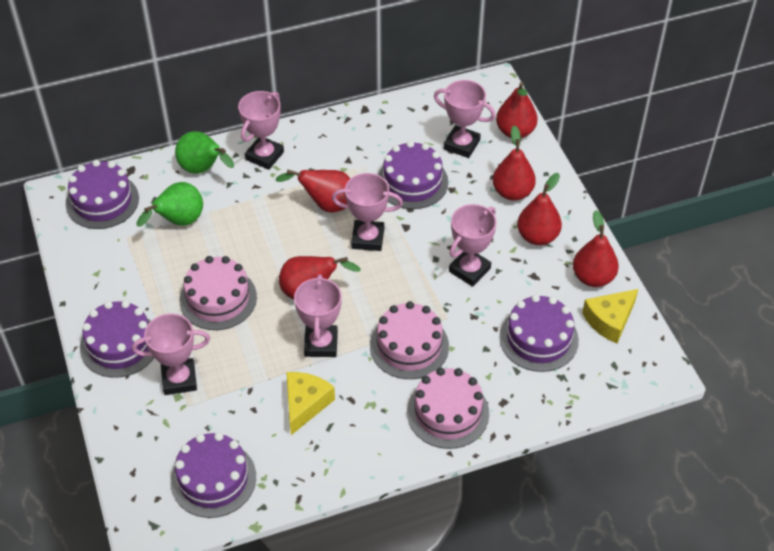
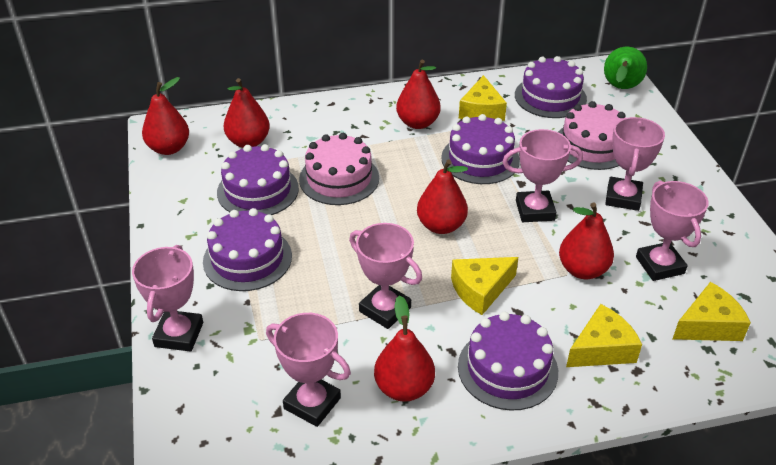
green pear: 2 -> 1
pink cake: 3 -> 2
yellow cheese: 2 -> 4

